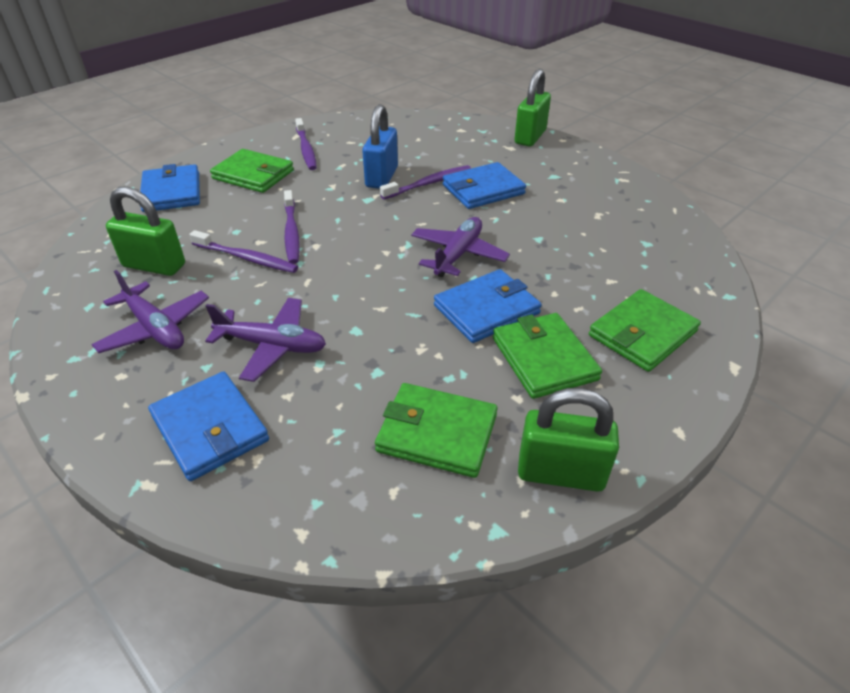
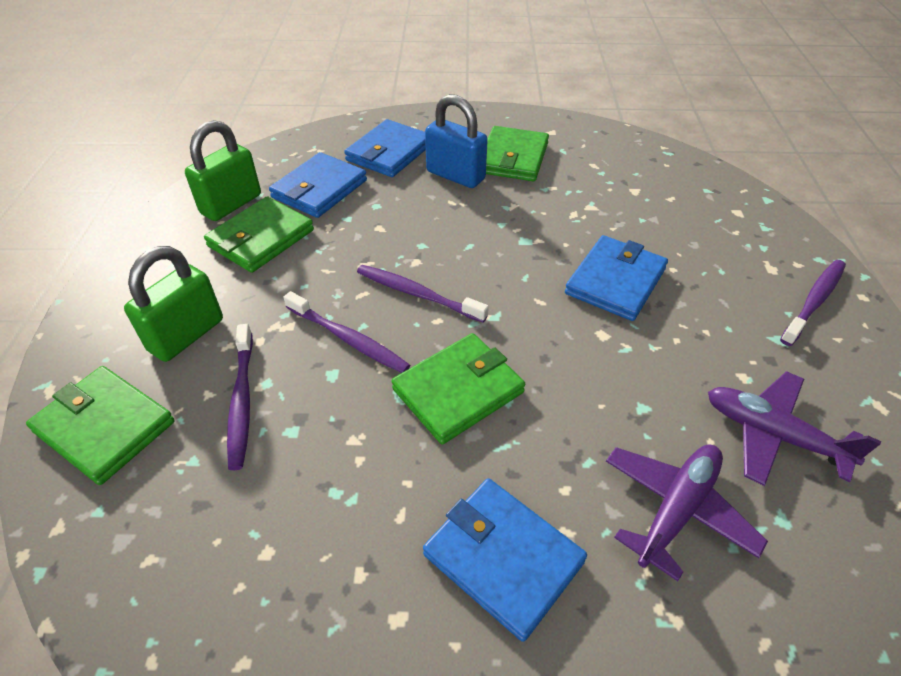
green padlock: 3 -> 2
purple plane: 3 -> 2

